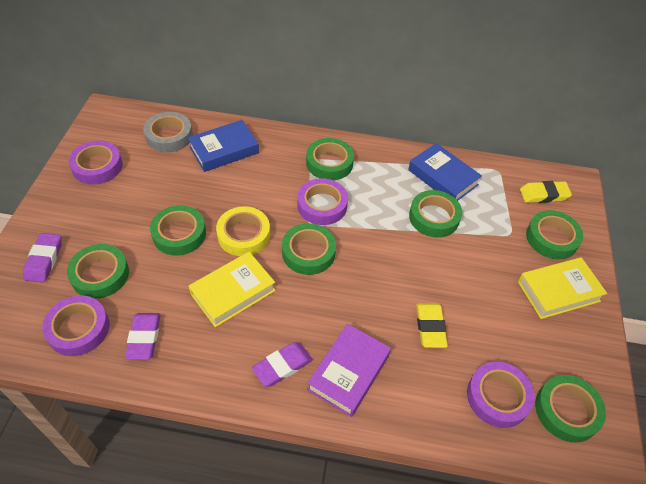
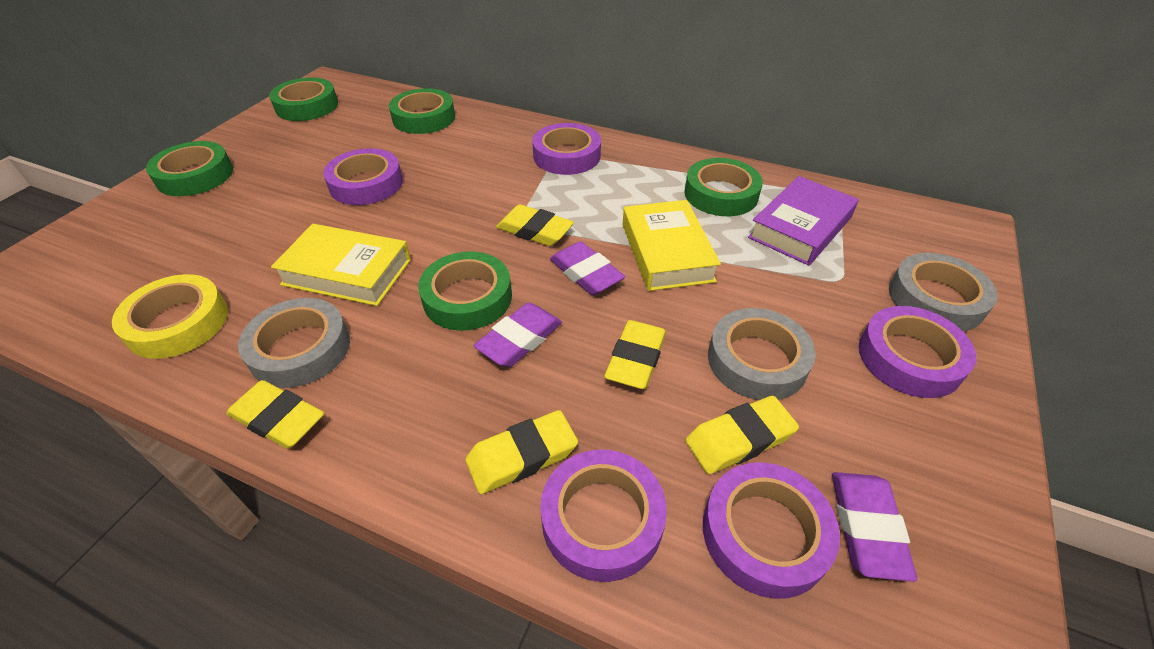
blue book: 2 -> 0
green tape: 7 -> 5
grey tape: 1 -> 3
purple tape: 4 -> 5
yellow eraser: 2 -> 5

